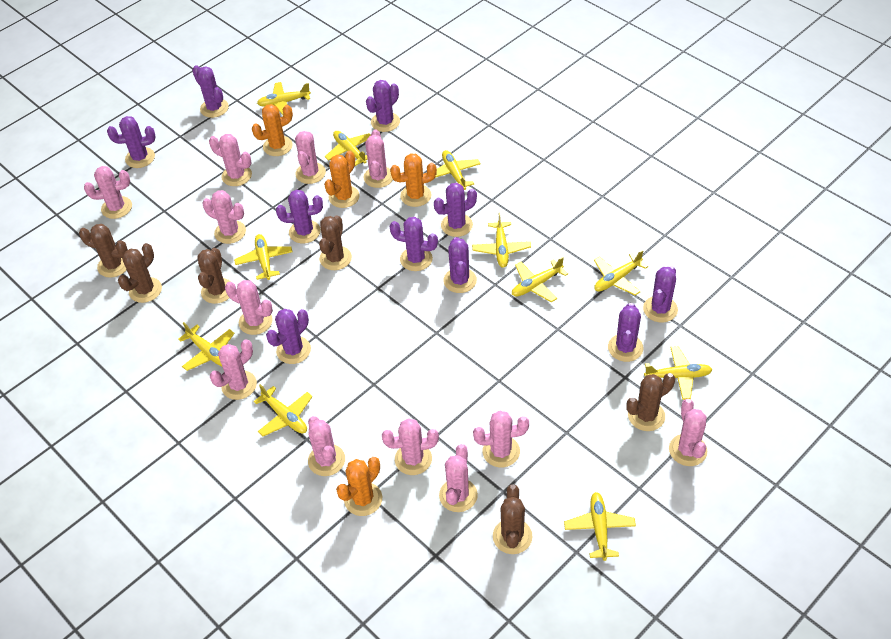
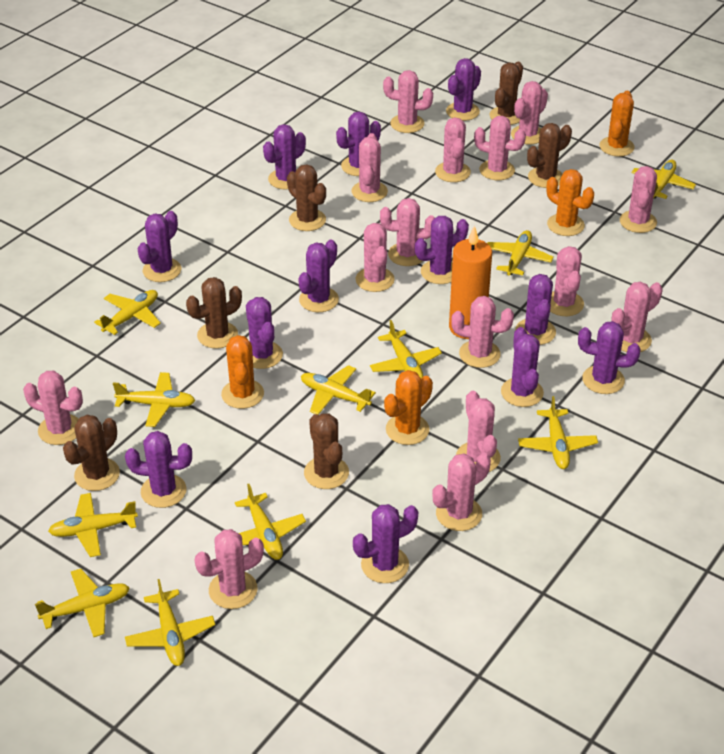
orange candle: 0 -> 1
pink cactus: 12 -> 15
purple cactus: 10 -> 12

